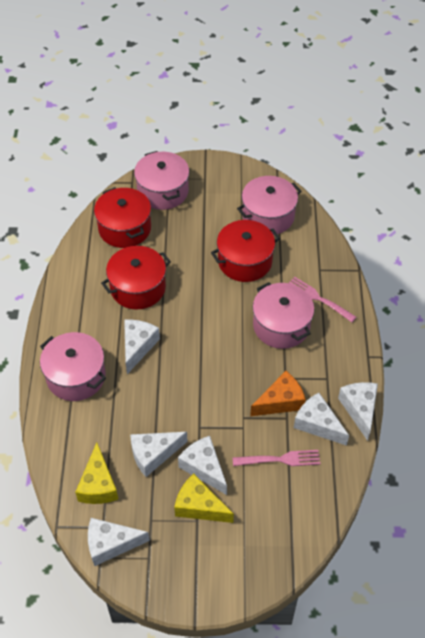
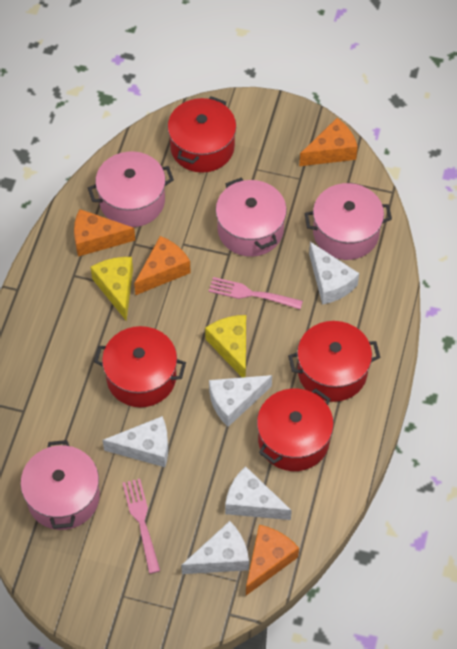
orange cheese: 1 -> 4
red pot: 3 -> 4
white cheese: 6 -> 5

